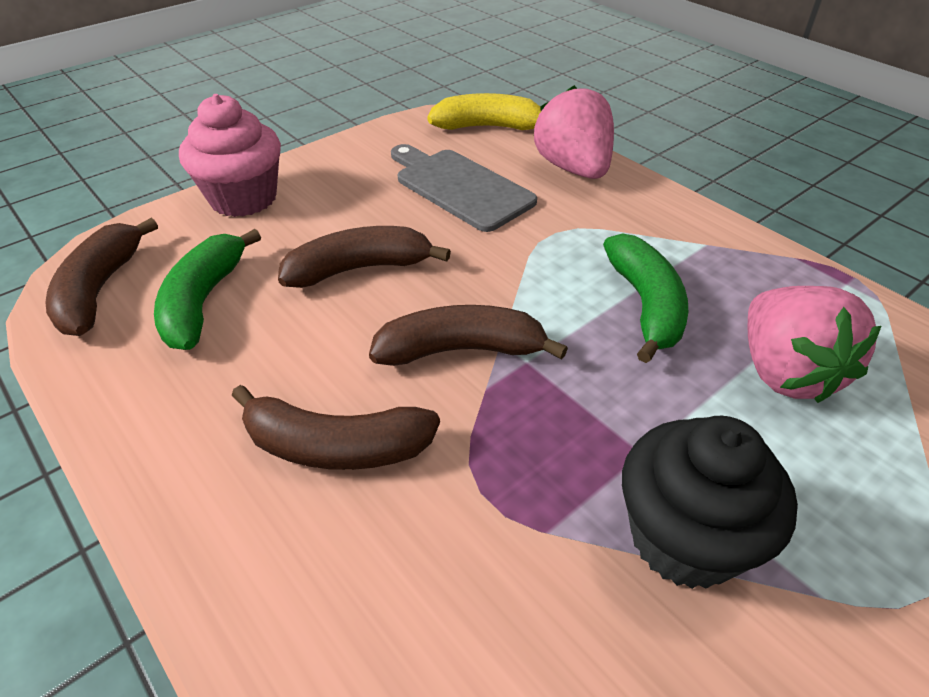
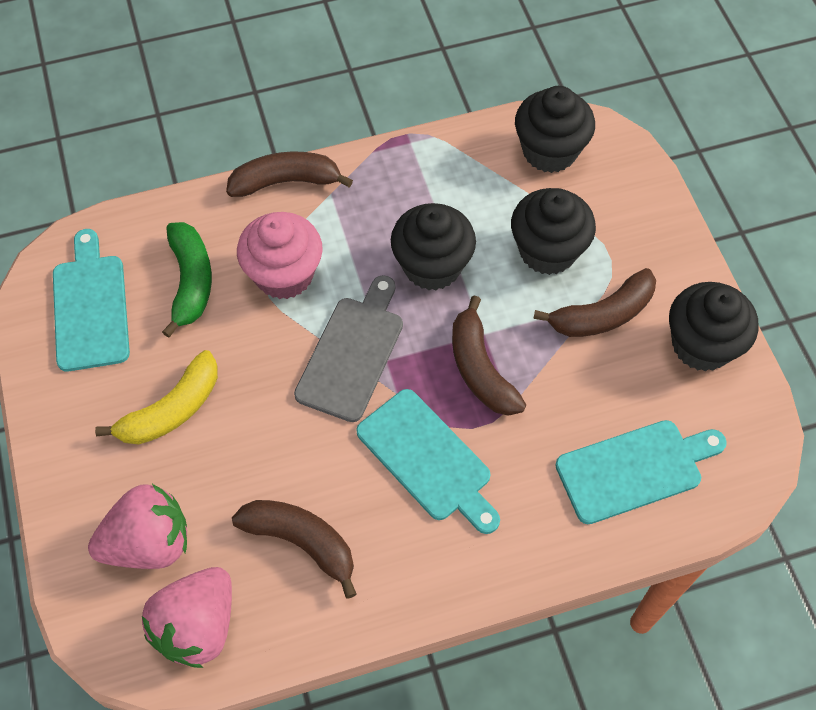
black cupcake: 1 -> 4
green banana: 2 -> 1
turquoise cutting board: 0 -> 3

